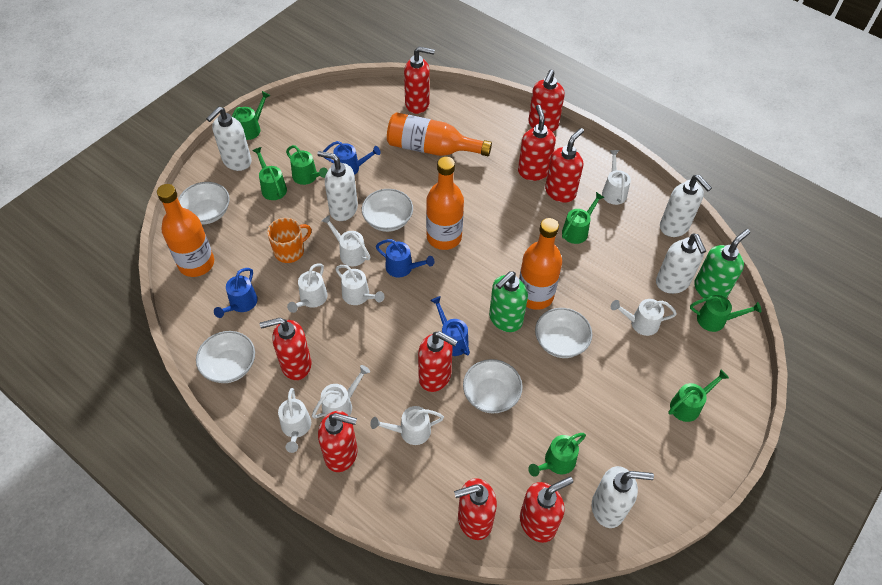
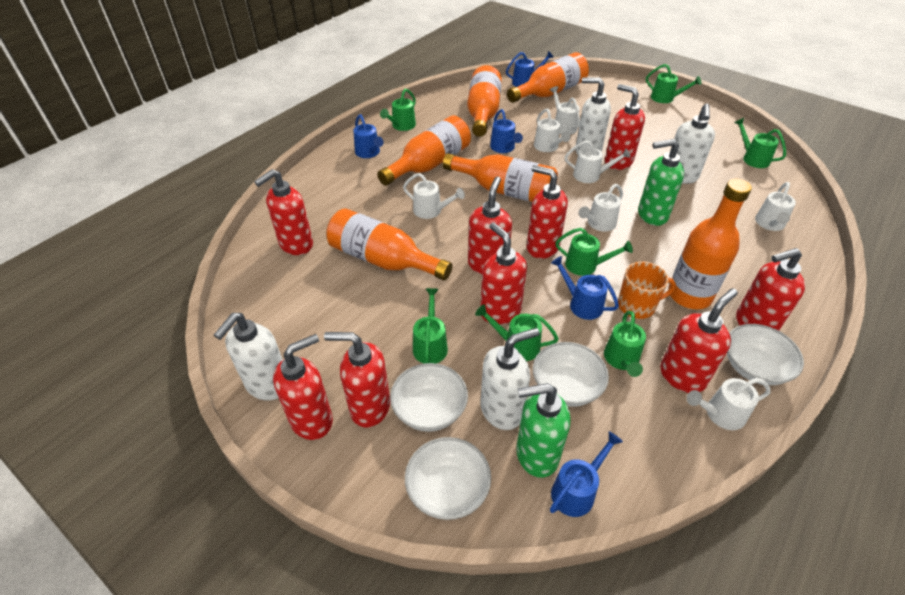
blue watering can: 4 -> 5
orange bottle: 4 -> 6
white bowl: 5 -> 4
white soap dispenser: 5 -> 4
white watering can: 8 -> 7

